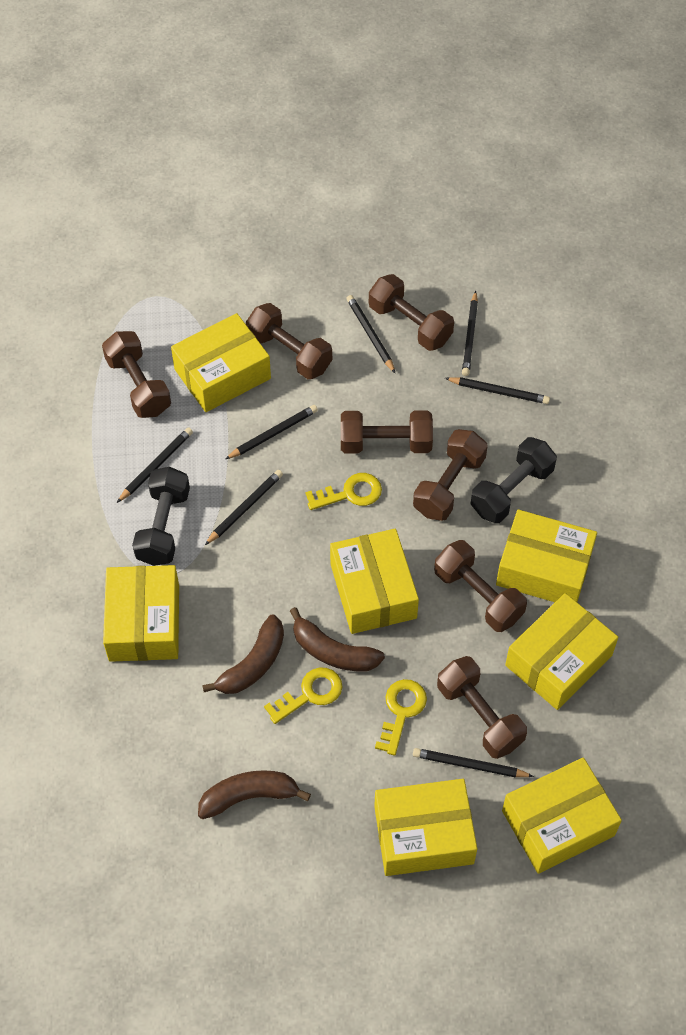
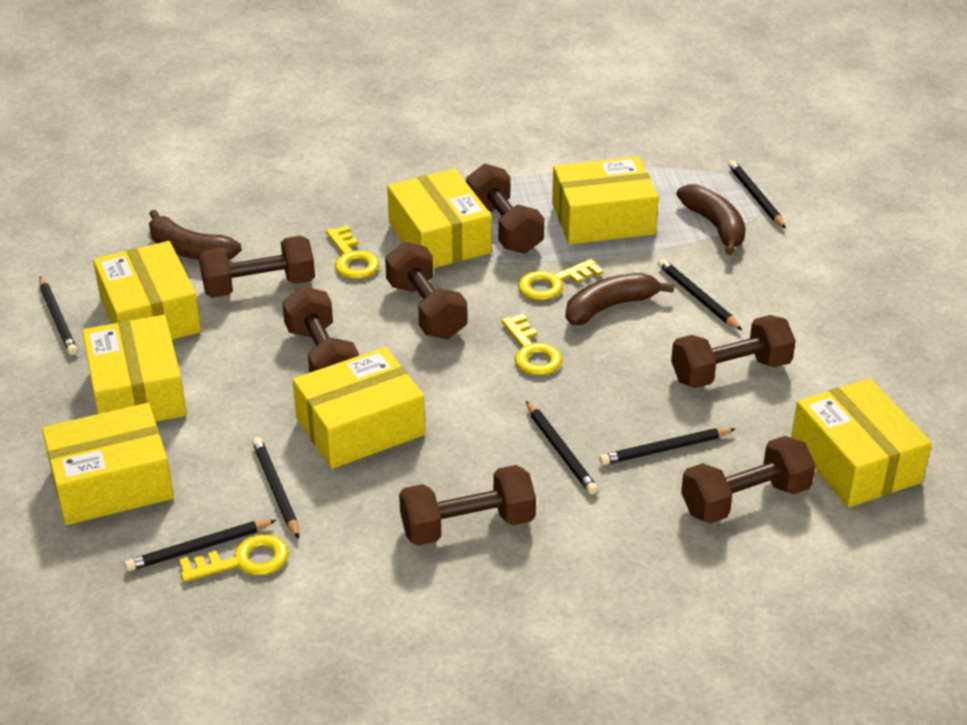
black dumbbell: 2 -> 0
yellow key: 3 -> 4

